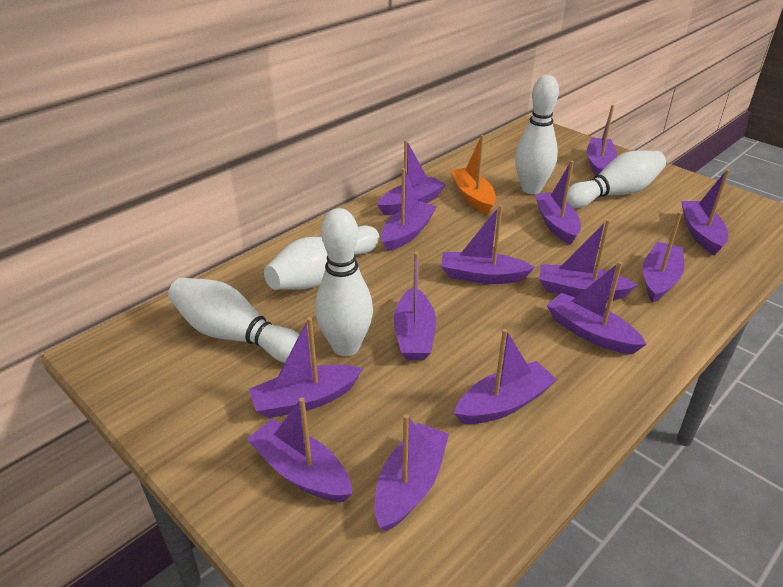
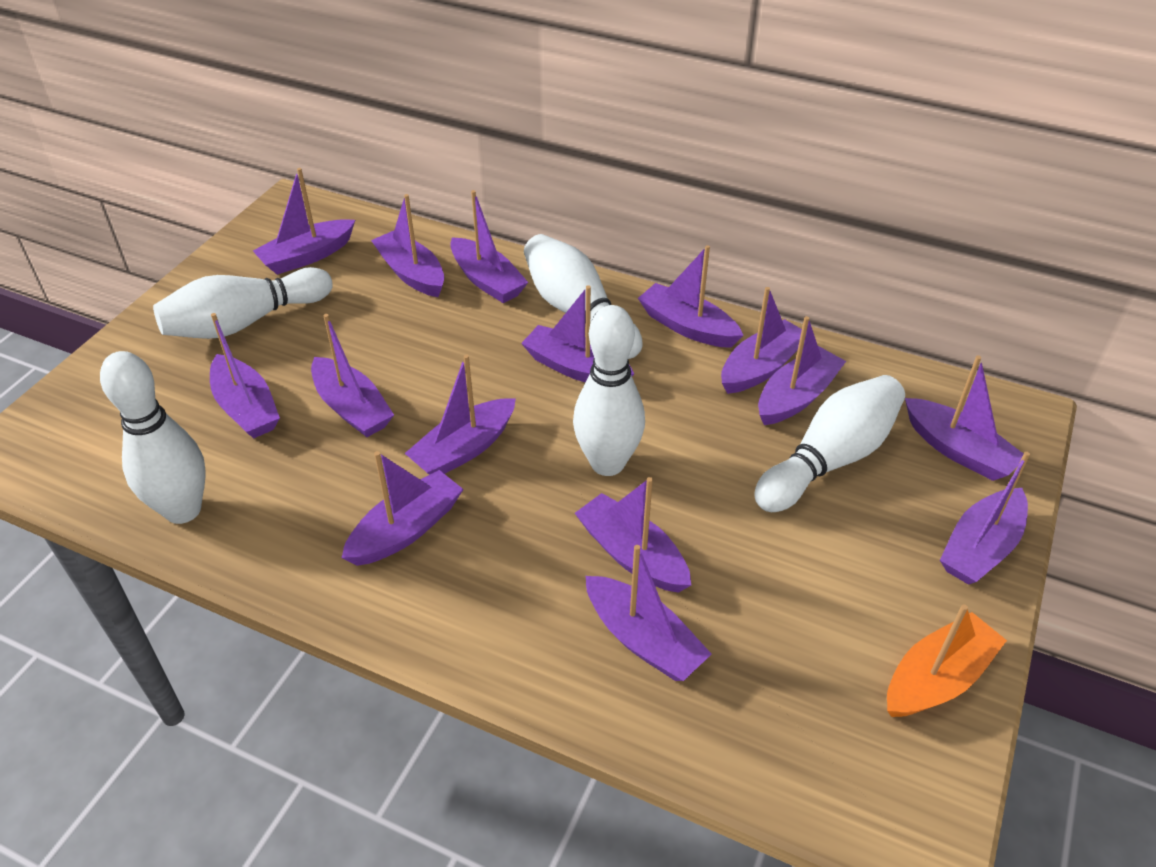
purple boat: 14 -> 15

